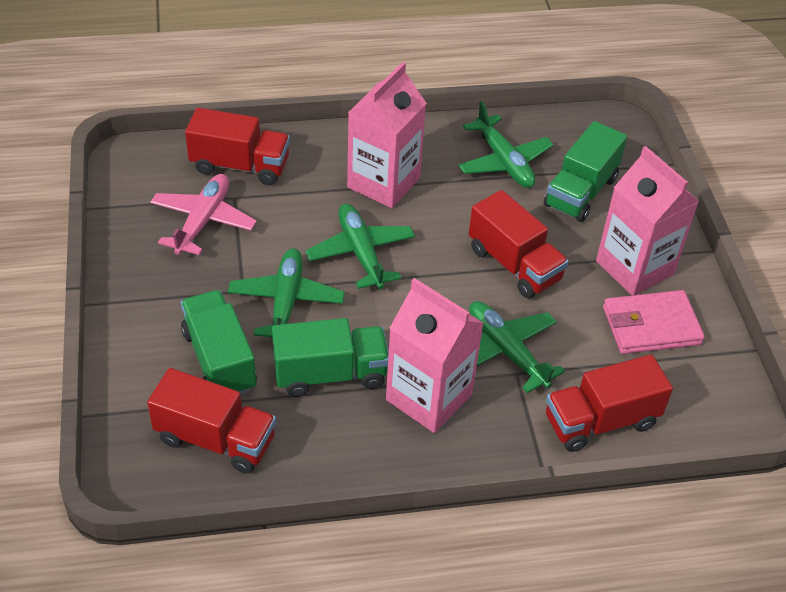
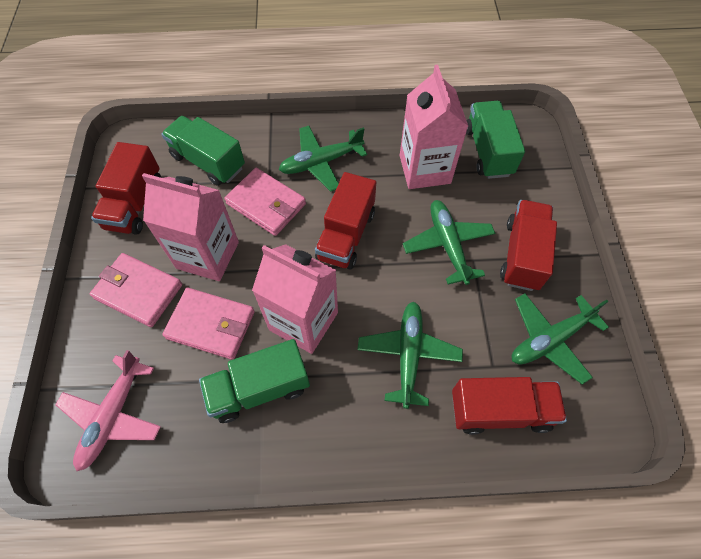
pink wallet: 1 -> 3

